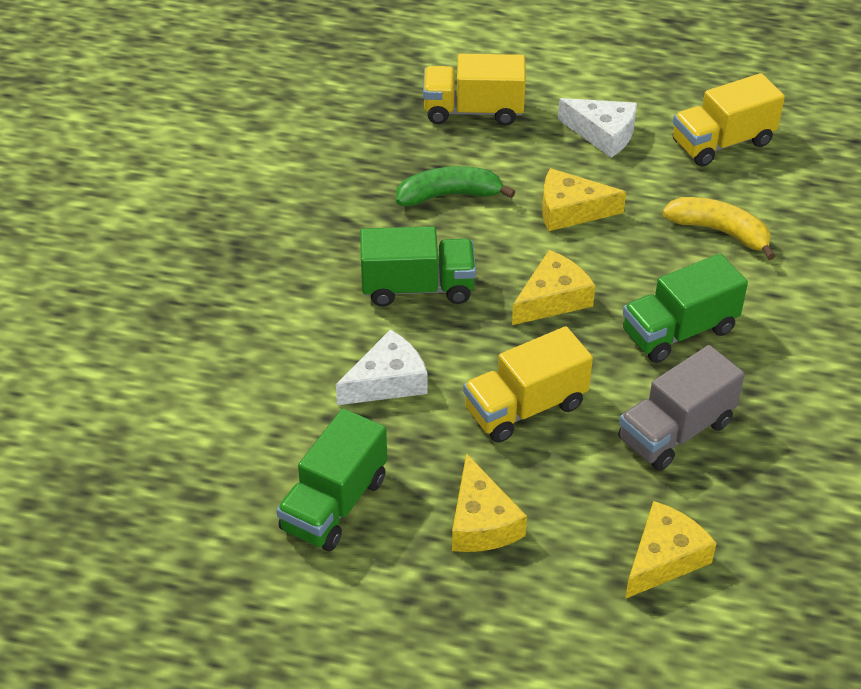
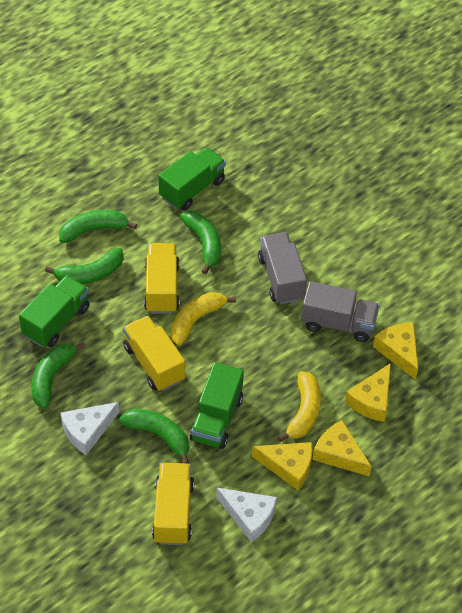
green banana: 1 -> 5
grey truck: 1 -> 2
yellow banana: 1 -> 2

